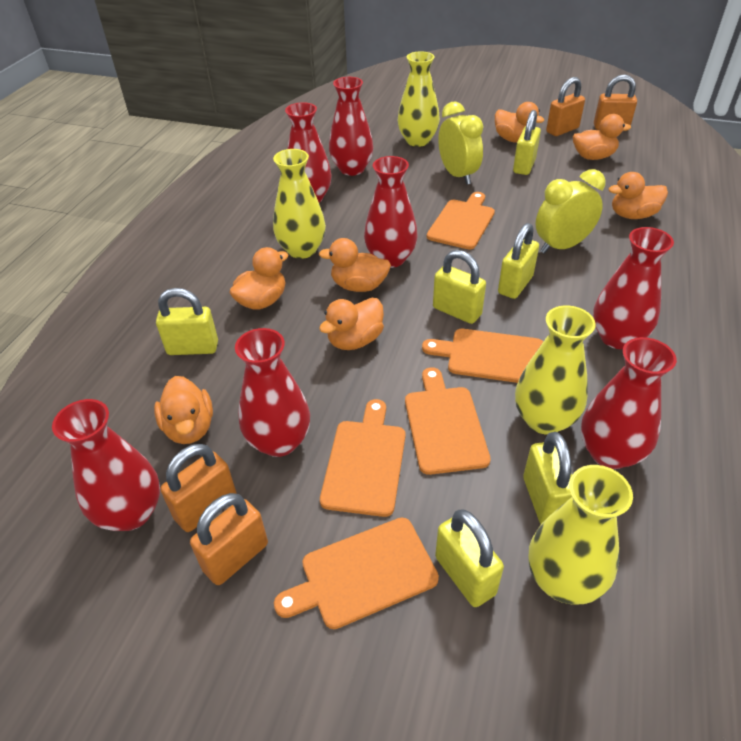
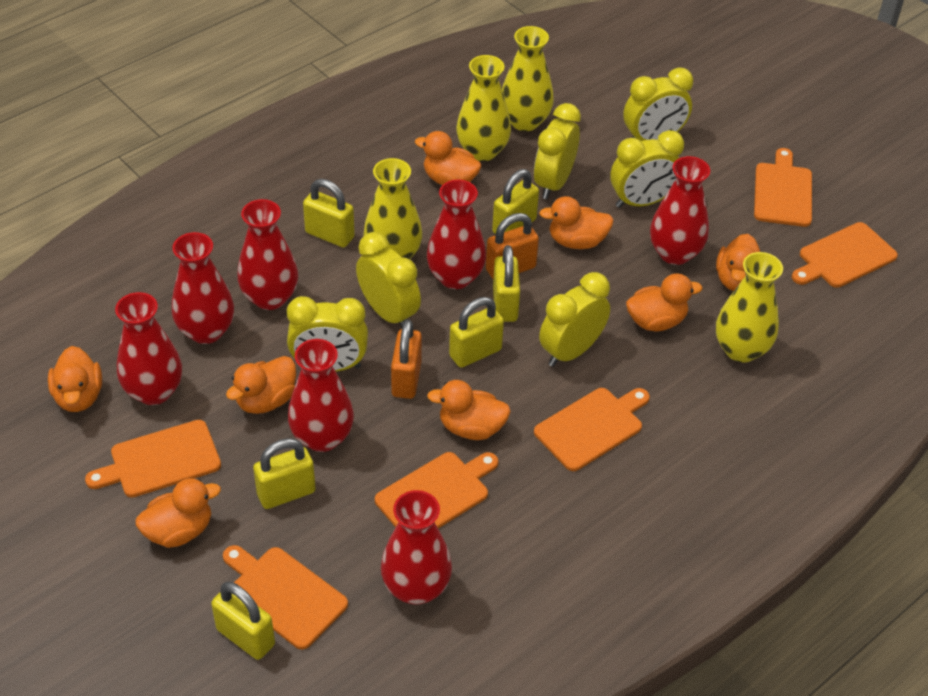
orange cutting board: 5 -> 6
orange duck: 7 -> 8
orange padlock: 4 -> 2
yellow clock: 2 -> 6

